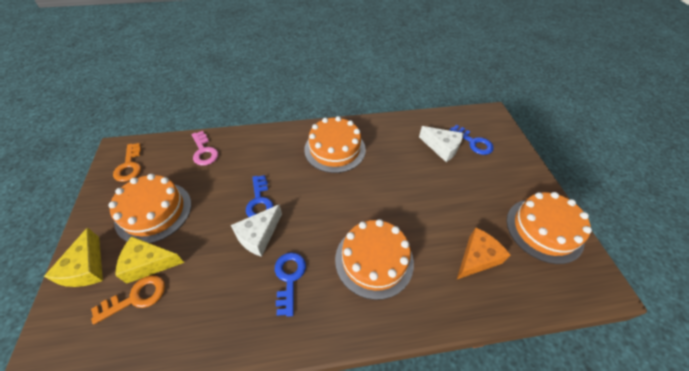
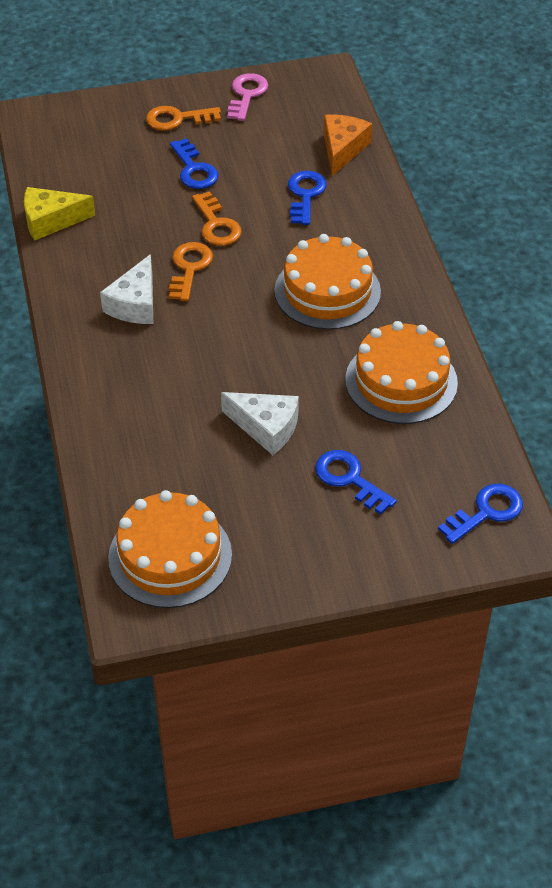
blue key: 3 -> 4
orange cake: 4 -> 3
orange key: 2 -> 3
yellow cheese: 2 -> 1

